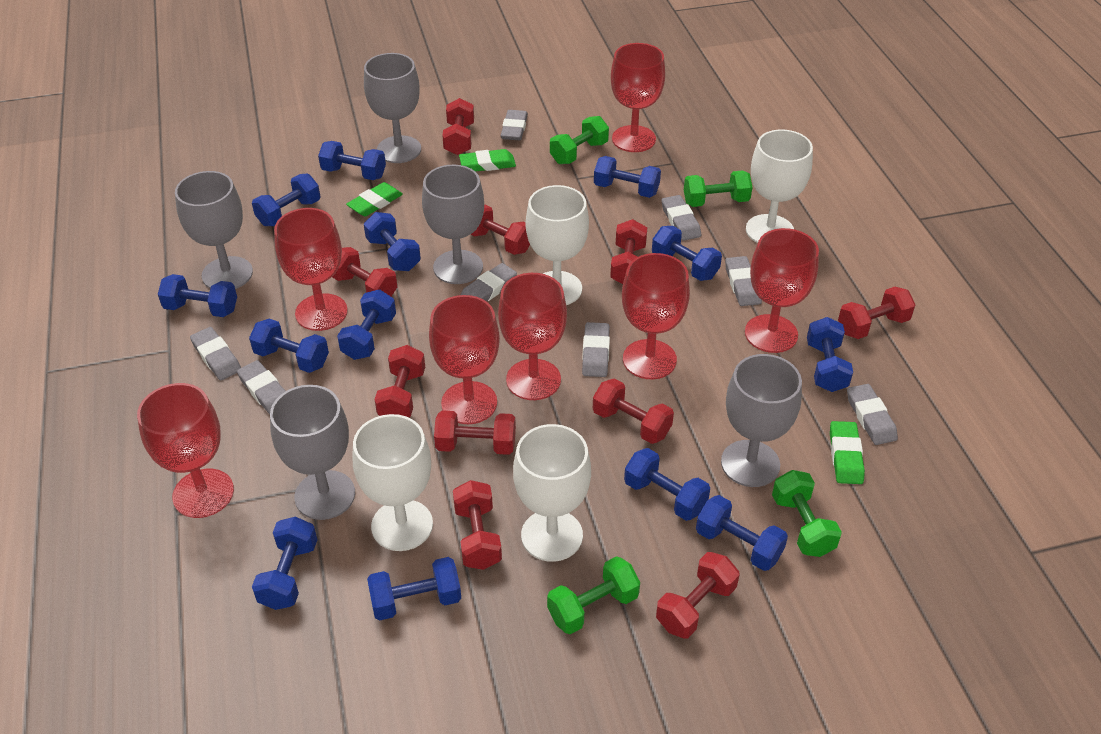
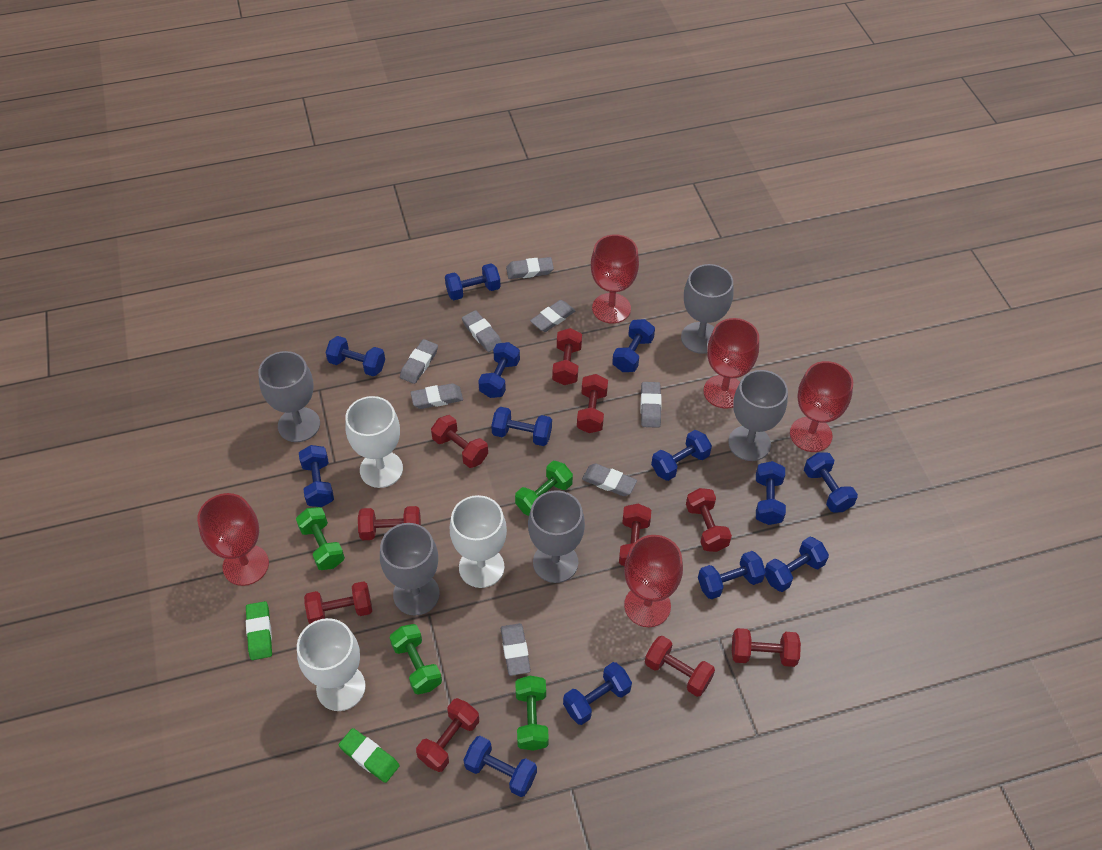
green eraser: 3 -> 2
red goblet: 7 -> 5
white goblet: 4 -> 3

